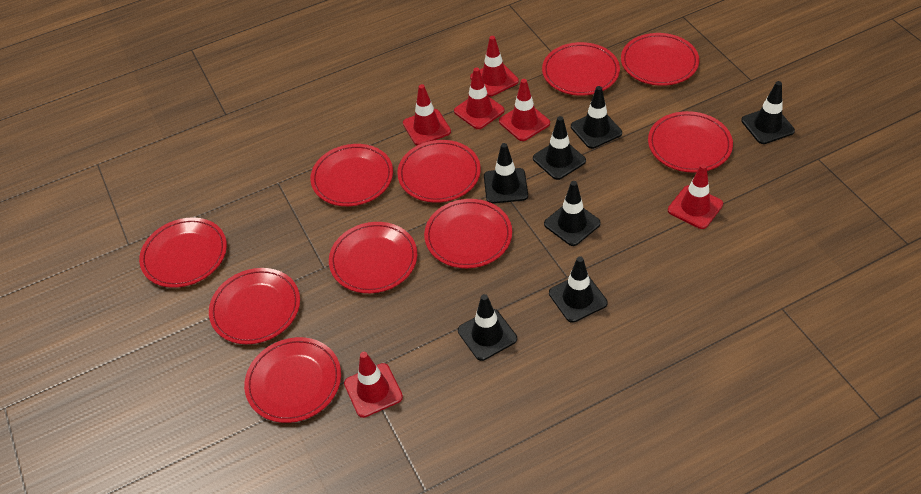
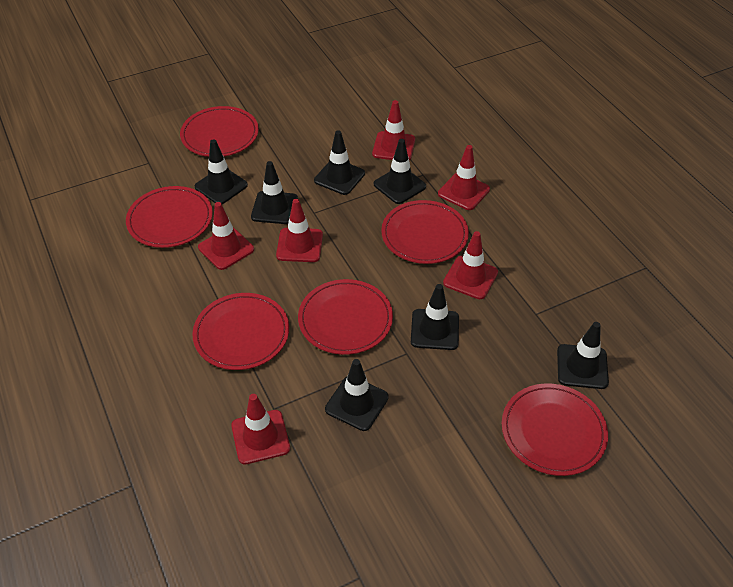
red plate: 10 -> 6

